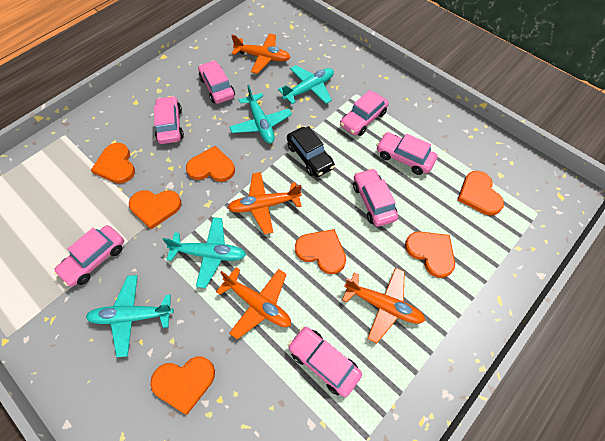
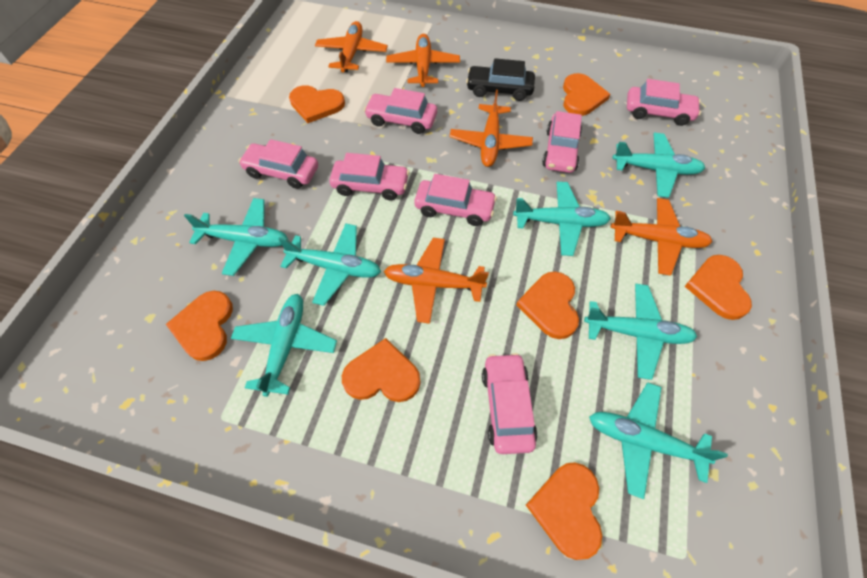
orange plane: 4 -> 5
turquoise plane: 4 -> 7

